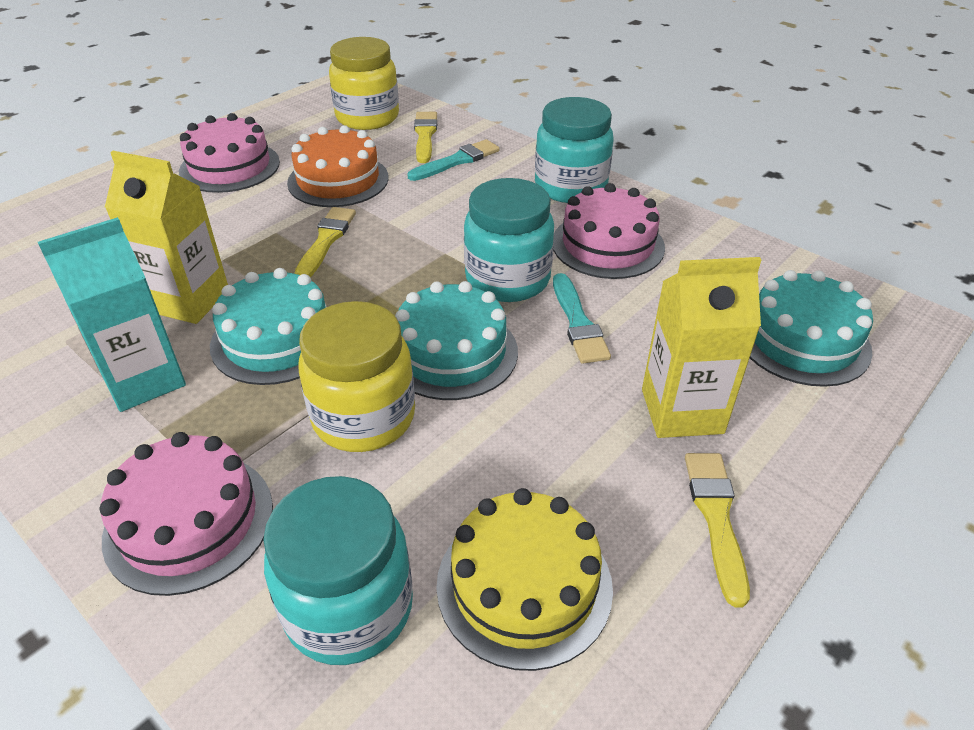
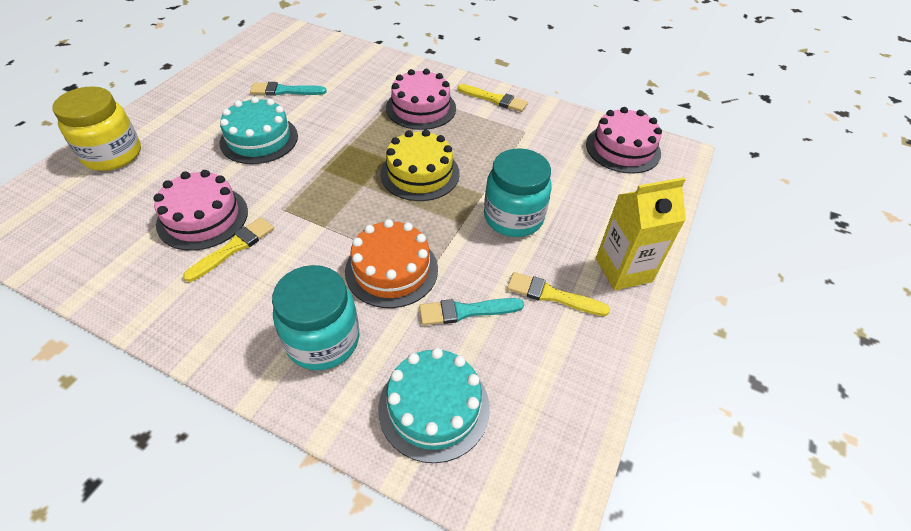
turquoise cake: 3 -> 2
turquoise carton: 1 -> 0
turquoise jar: 3 -> 2
yellow carton: 2 -> 1
yellow jar: 2 -> 1

